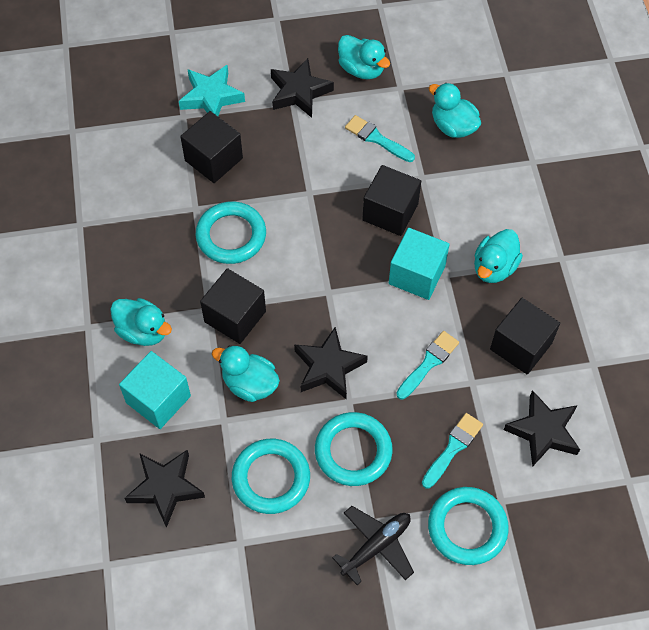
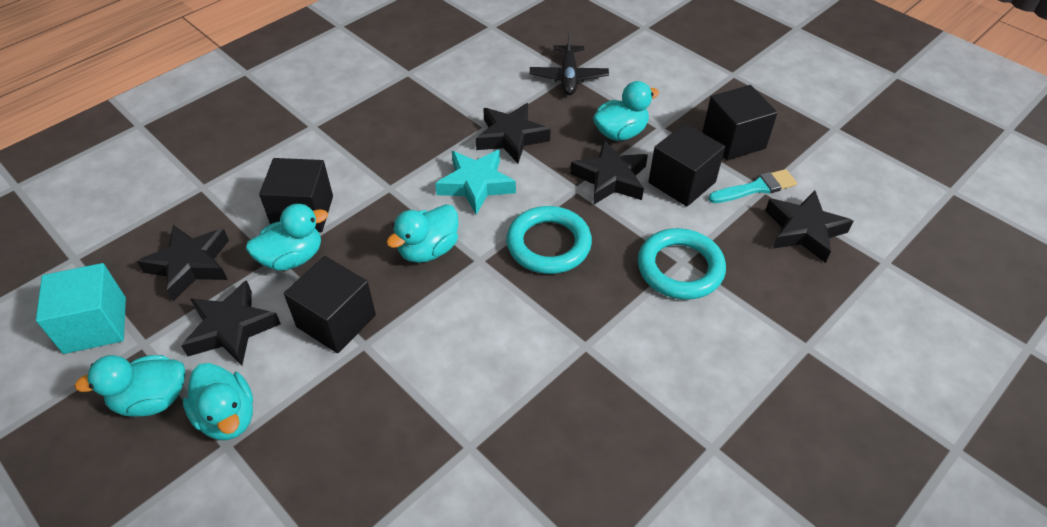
black star: 4 -> 5
turquoise brush: 3 -> 1
turquoise cube: 2 -> 1
turquoise ring: 4 -> 2

